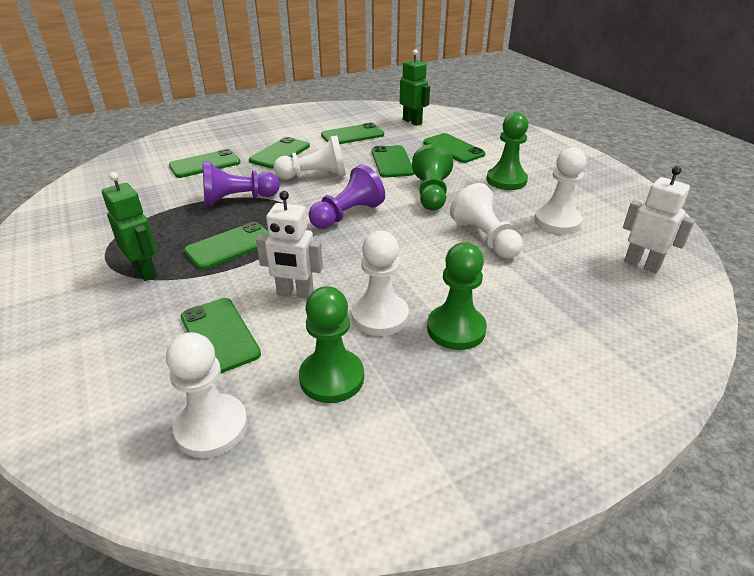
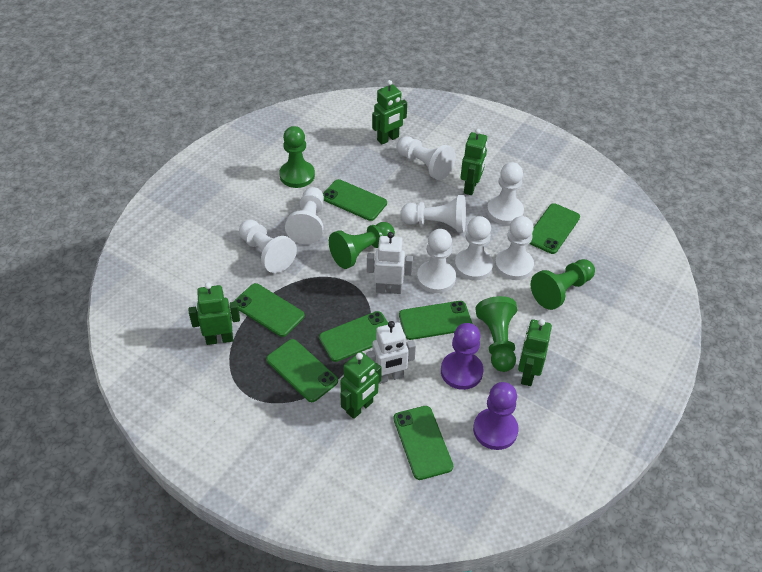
green robot: 2 -> 5
white pawn: 5 -> 8

